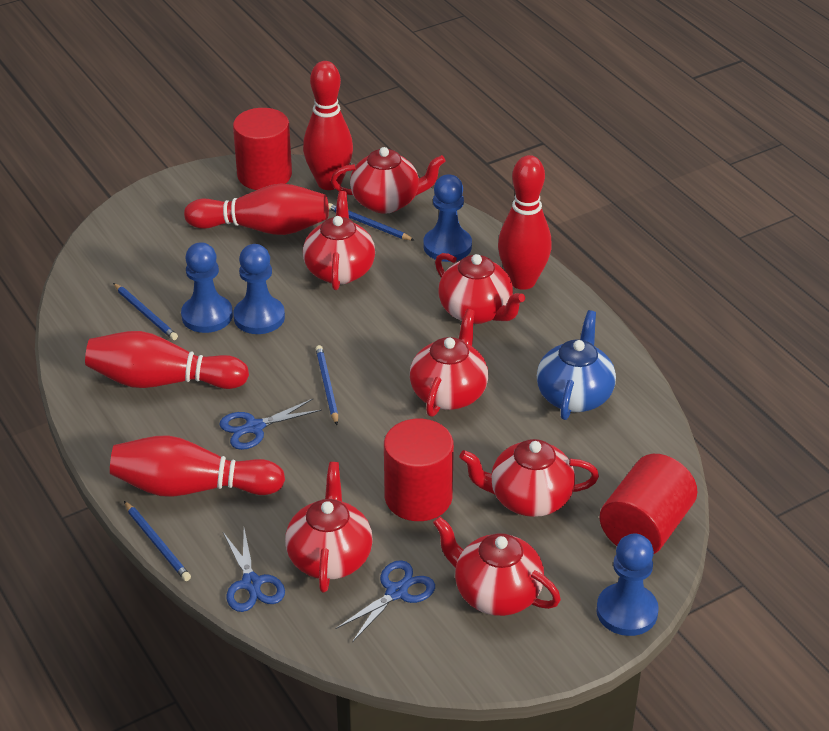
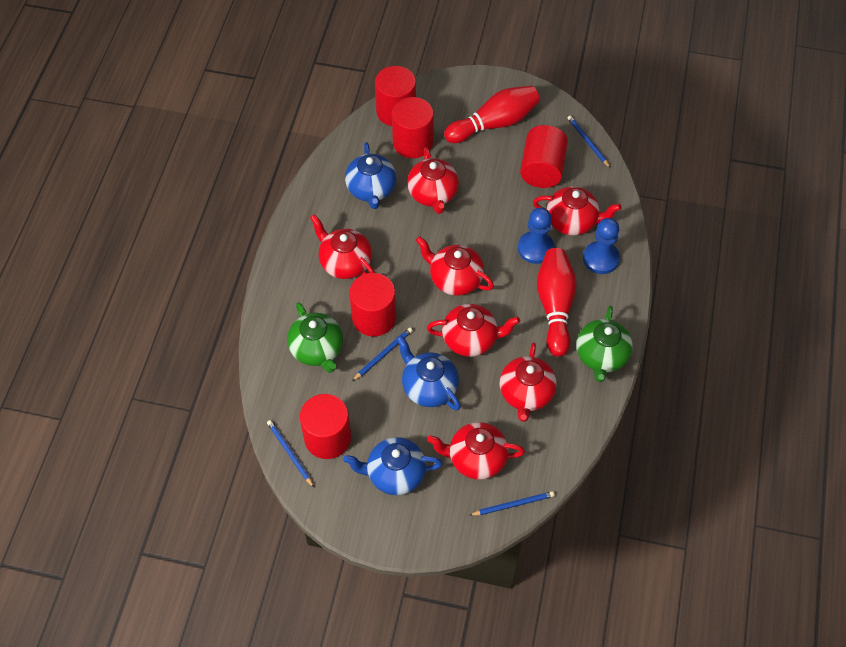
blue pawn: 4 -> 2
blue scissors: 3 -> 0
blue teapot: 1 -> 3
green teapot: 0 -> 2
red bowling pin: 5 -> 2
red cylinder: 3 -> 5

